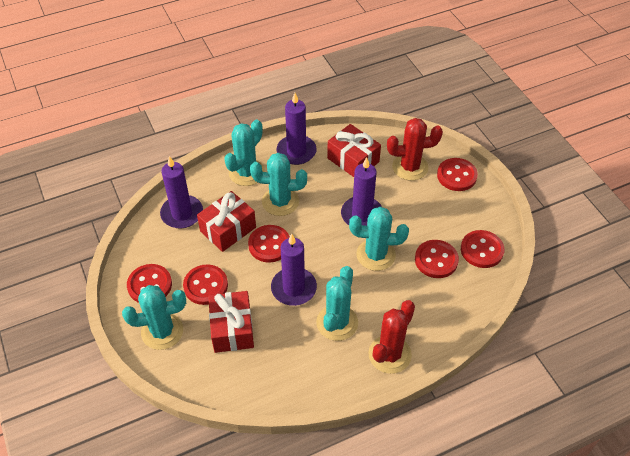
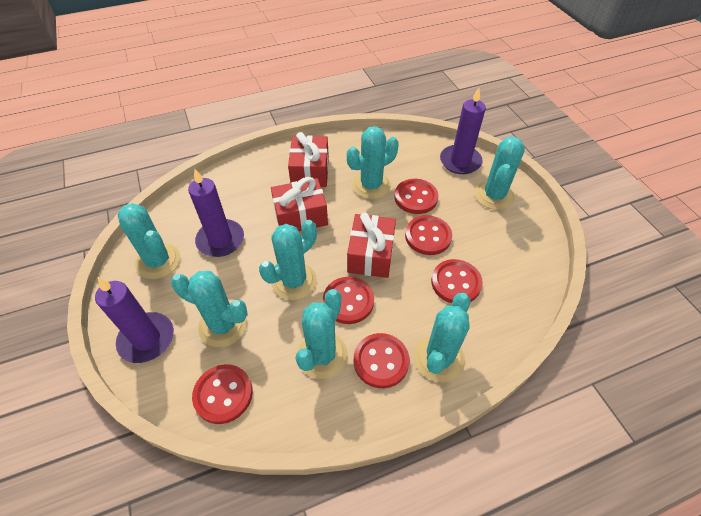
purple candle: 4 -> 3
red cactus: 2 -> 0
turquoise cactus: 5 -> 7

